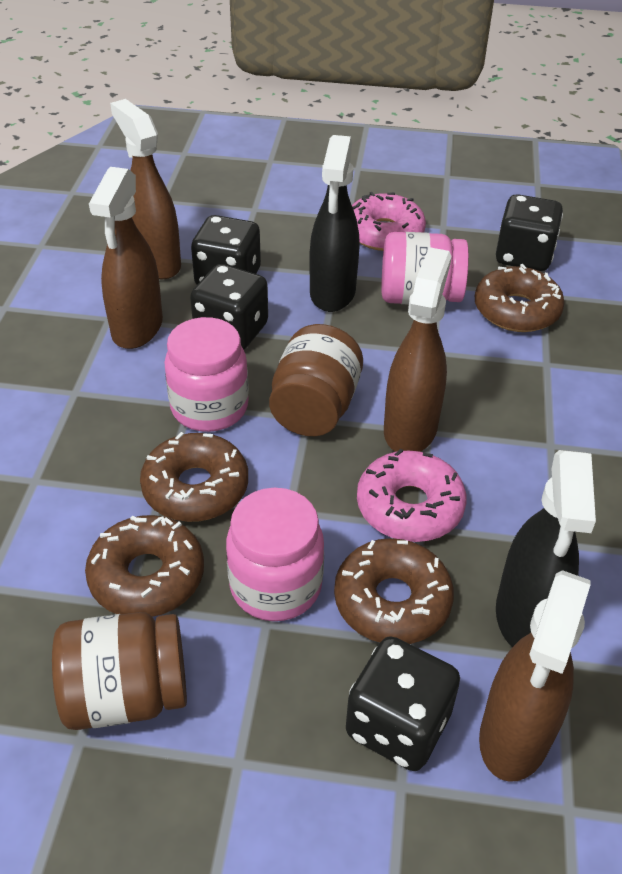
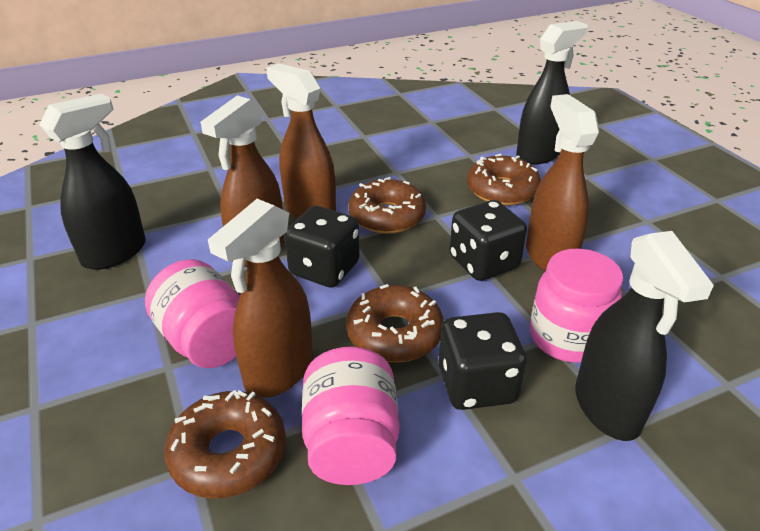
black dice: 4 -> 3
black spray bottle: 2 -> 3
brown jar: 2 -> 0
pink donut: 2 -> 0

